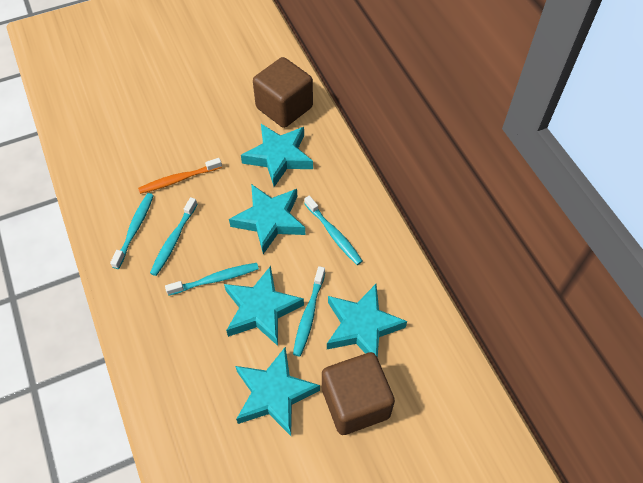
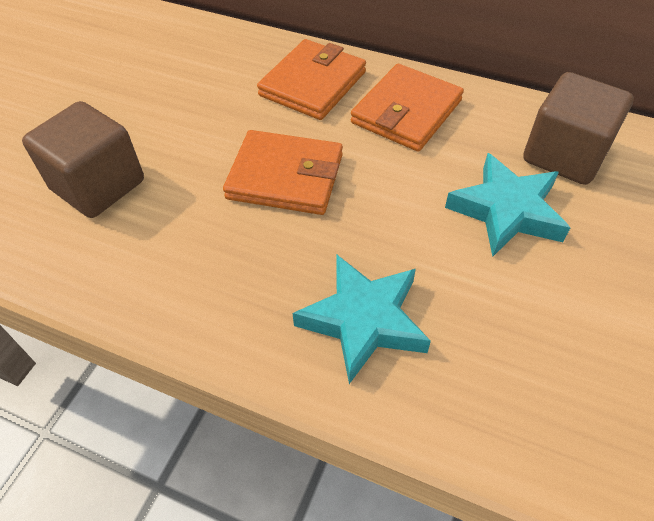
orange toothbrush: 1 -> 0
orange wallet: 0 -> 3
turquoise star: 5 -> 2
turquoise toothbrush: 5 -> 0

